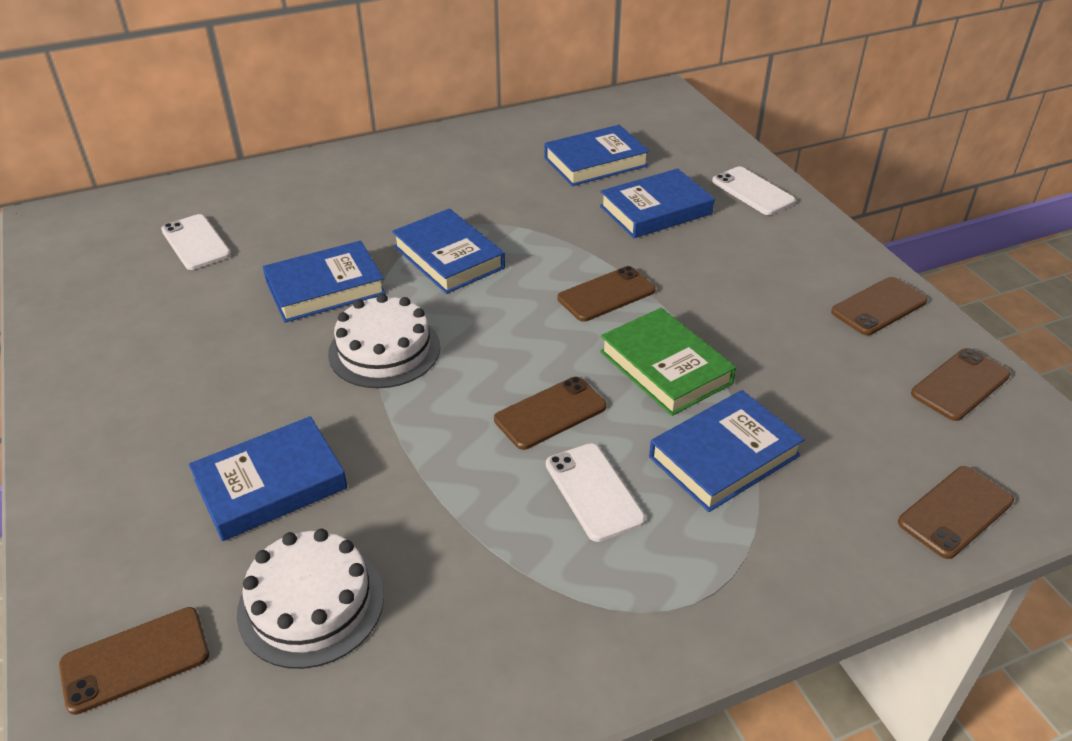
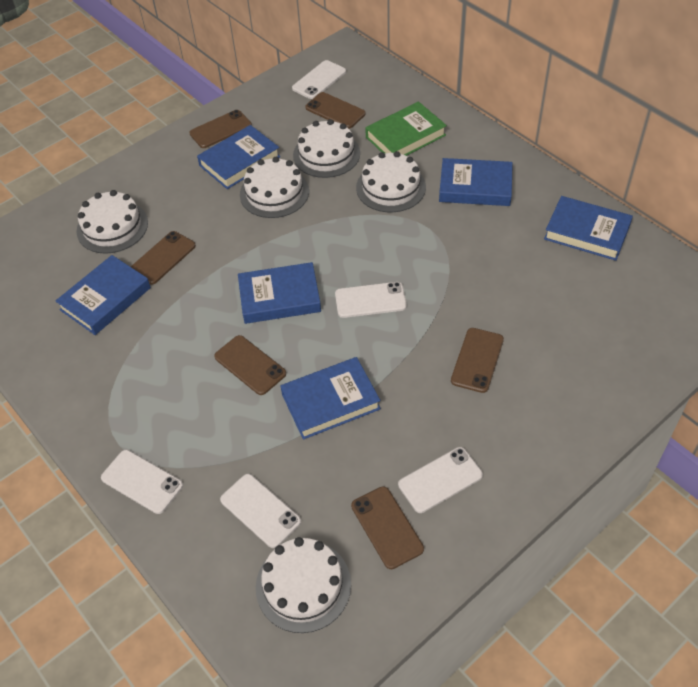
white cake: 2 -> 5
white phone: 3 -> 5

